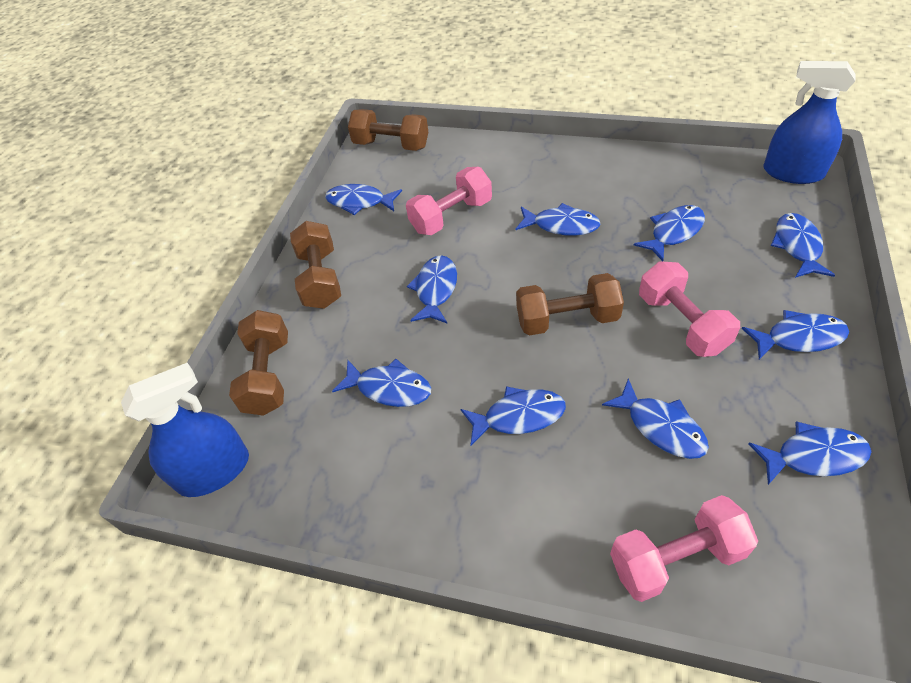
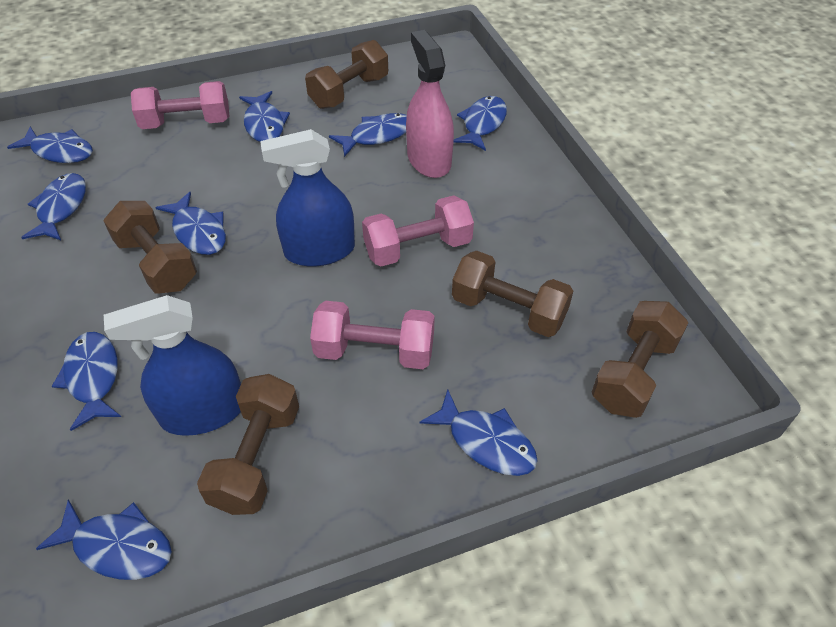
blue fish: 10 -> 9
brown dumbbell: 4 -> 5
pink spray bottle: 0 -> 1

